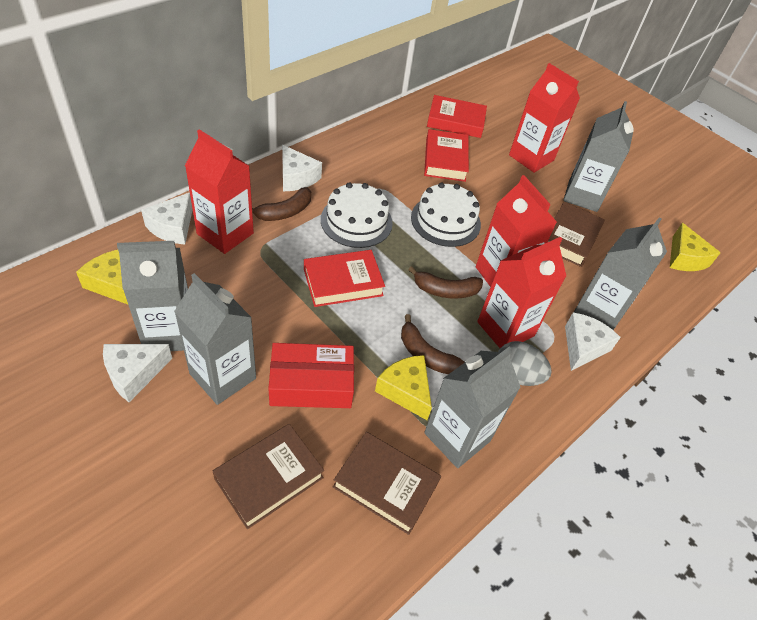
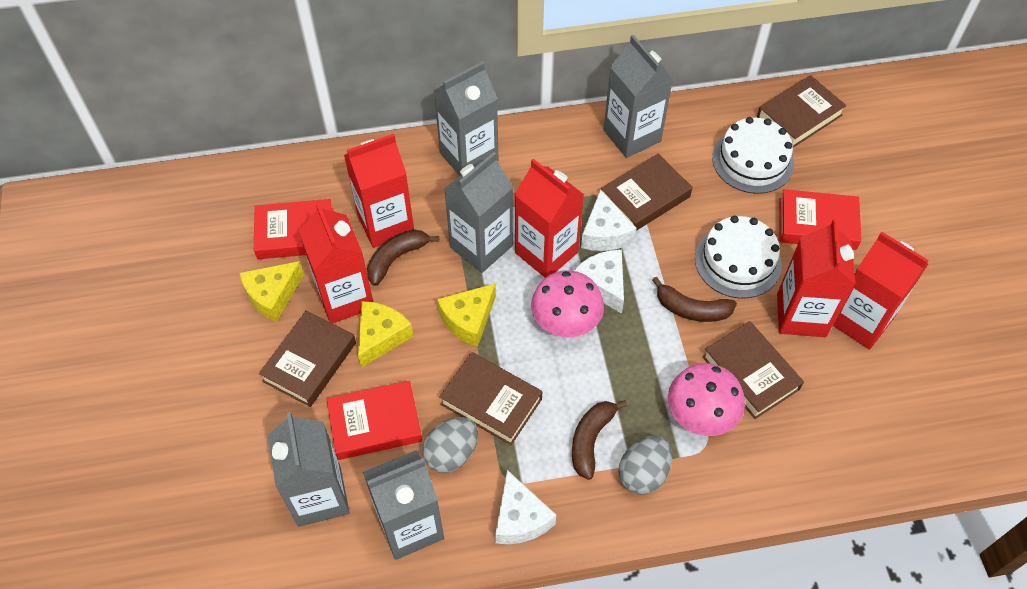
brown book: 3 -> 5
grey egg: 1 -> 2
pink mushroom: 0 -> 2
red box: 1 -> 0
red carton: 4 -> 5
white cheese: 4 -> 3

